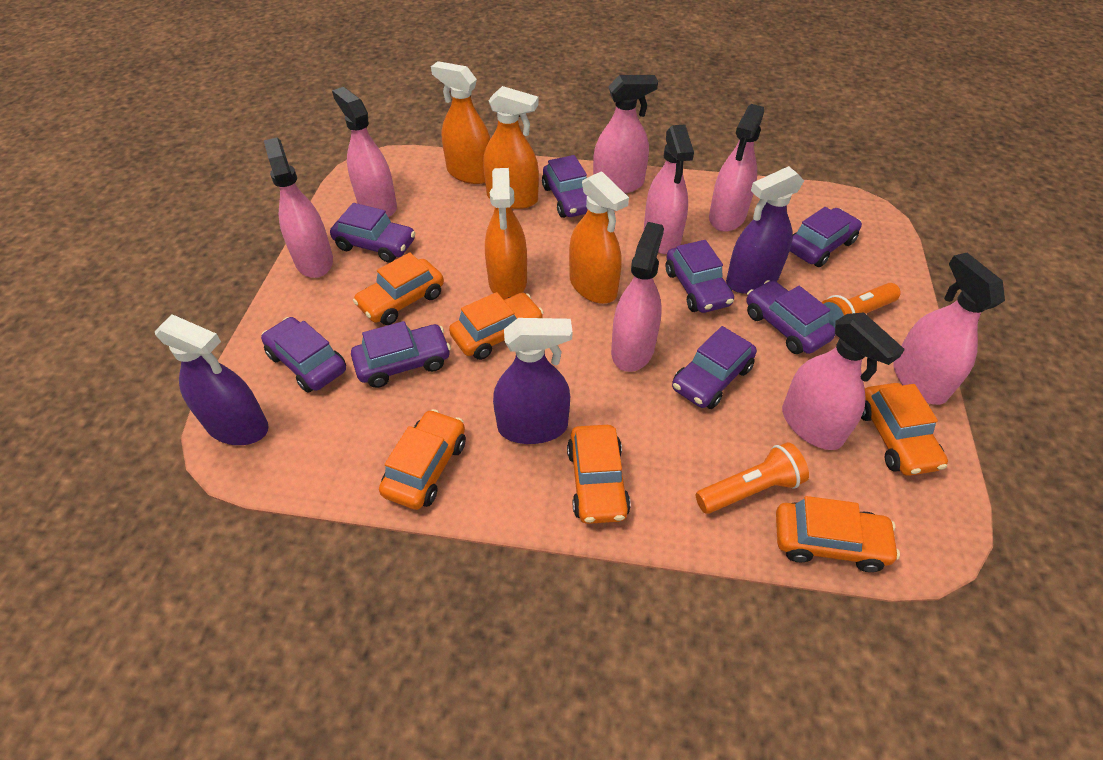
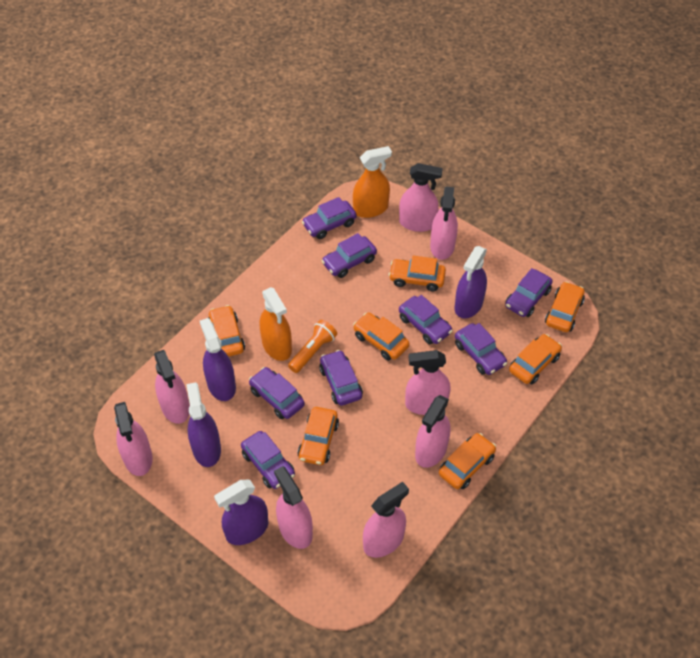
orange car: 6 -> 7
orange flashlight: 2 -> 1
orange spray bottle: 4 -> 2
purple spray bottle: 3 -> 4

